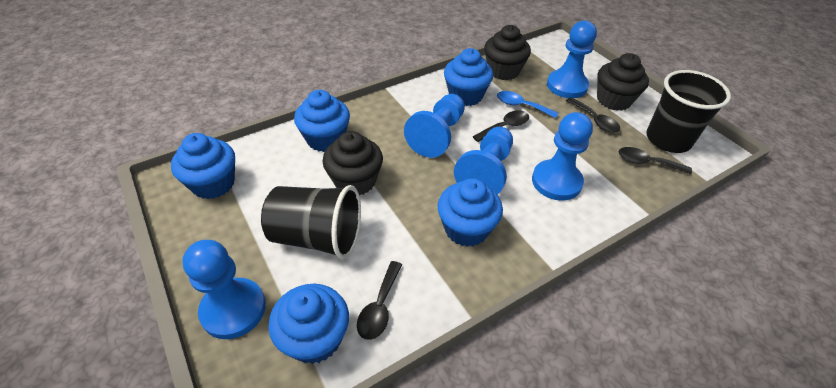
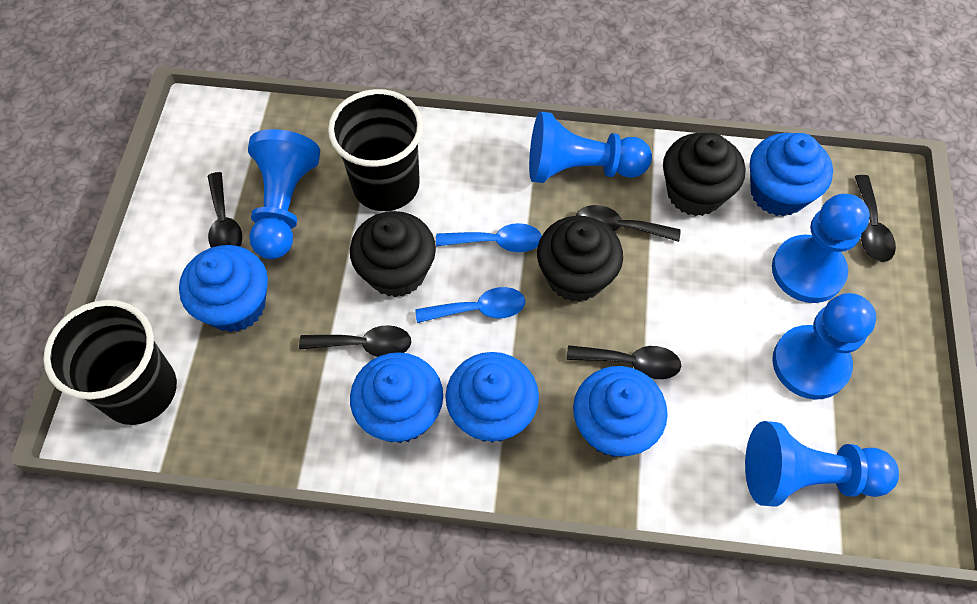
black spoon: 4 -> 5
blue spoon: 1 -> 2

